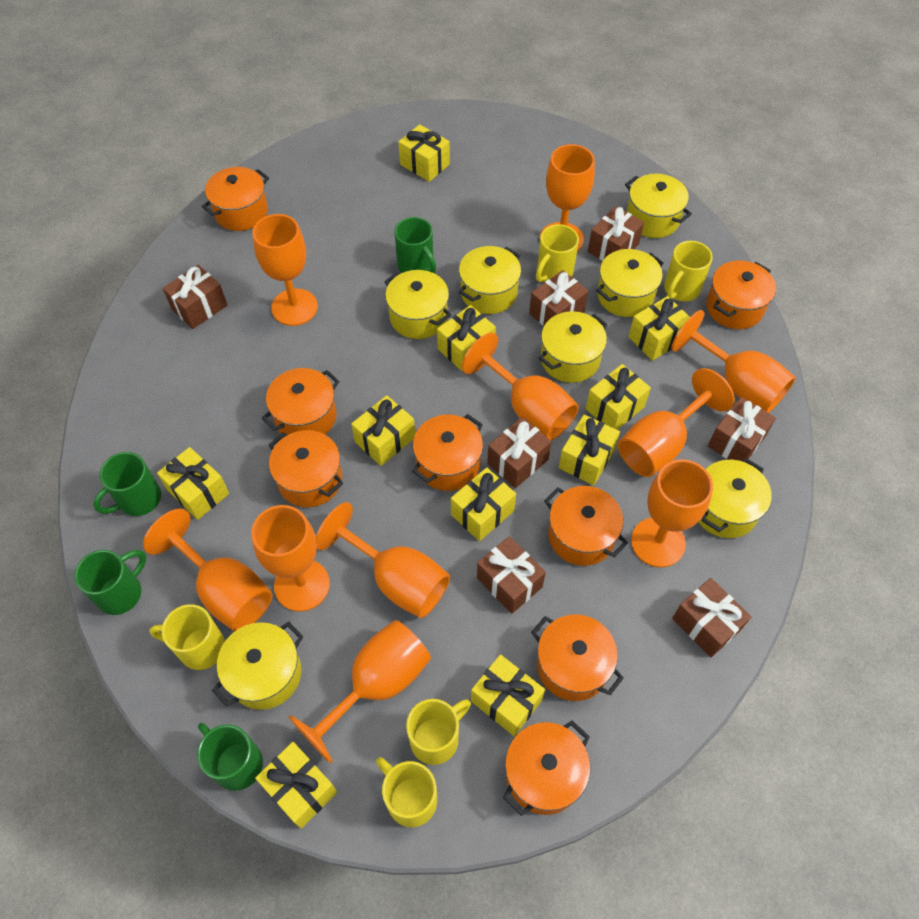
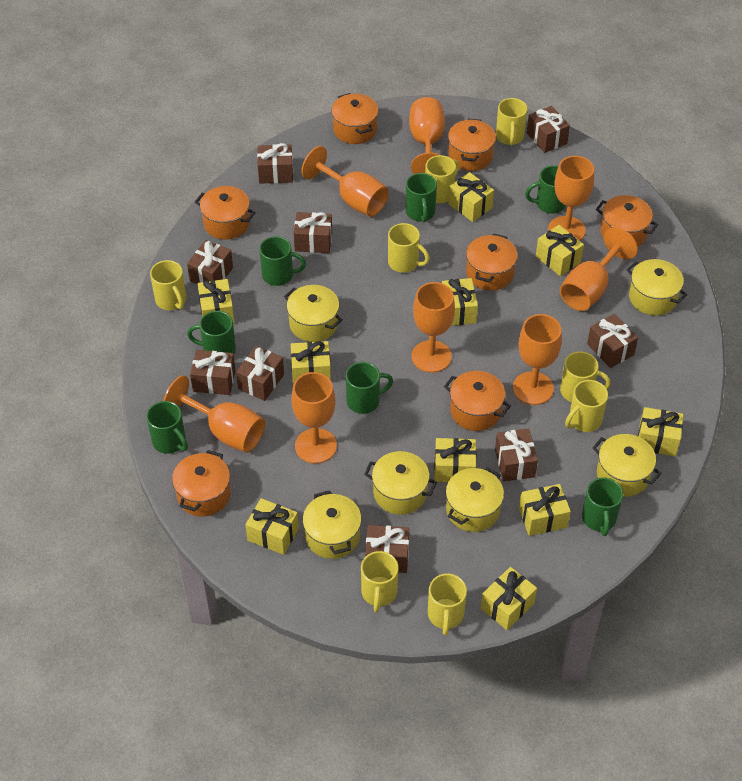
brown gift: 7 -> 9
green mug: 4 -> 7
orange goblet: 10 -> 8
orange pot: 8 -> 7
yellow mug: 5 -> 8
yellow pot: 7 -> 6

